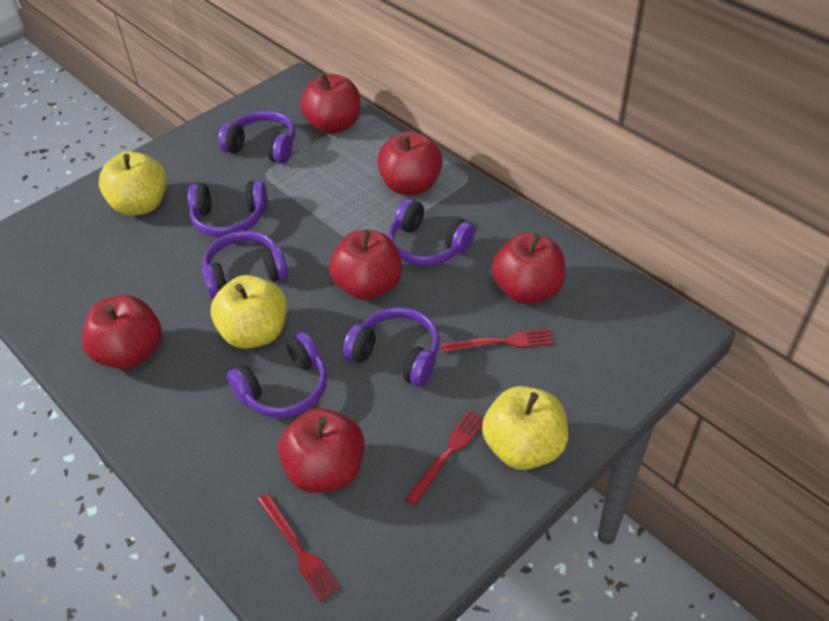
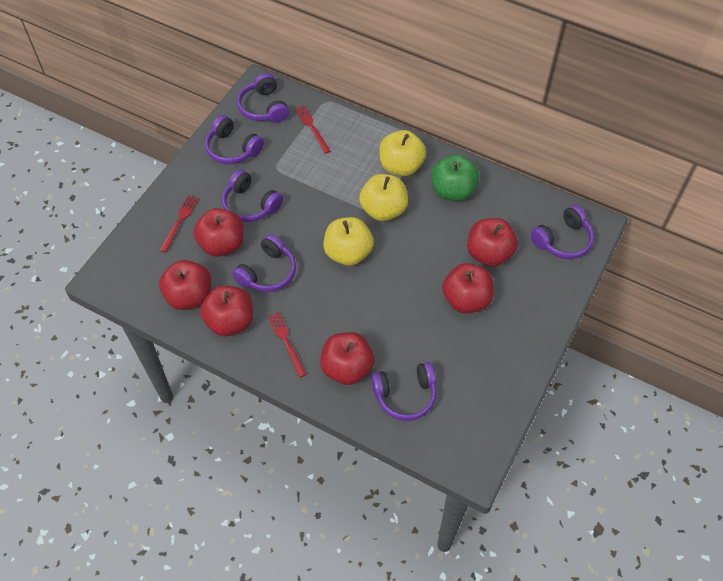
green apple: 0 -> 1

